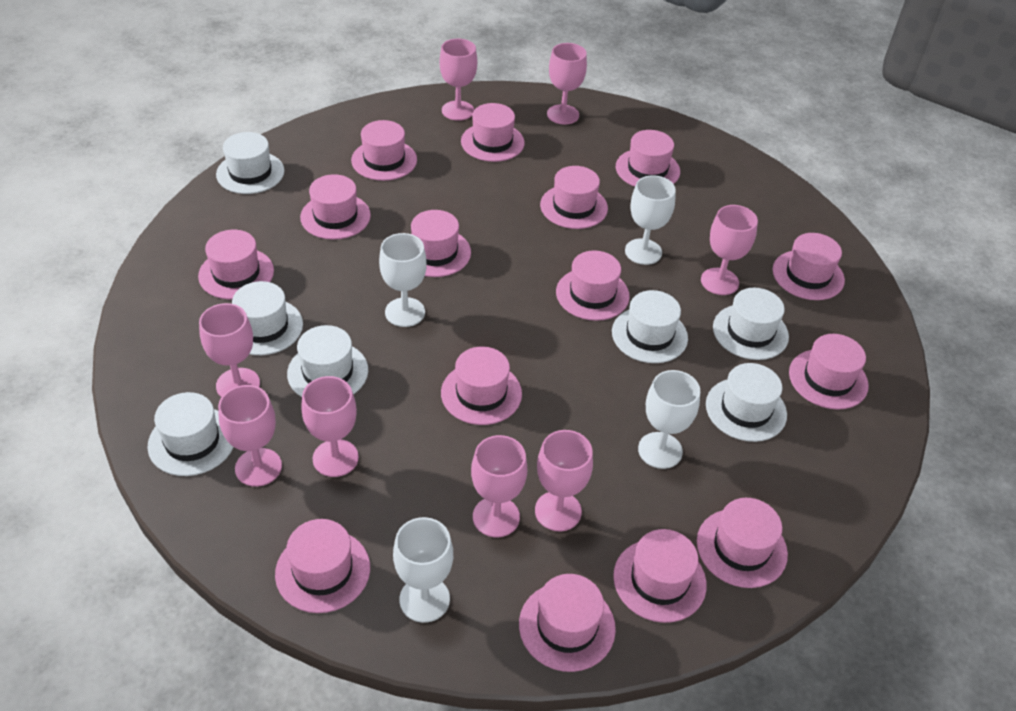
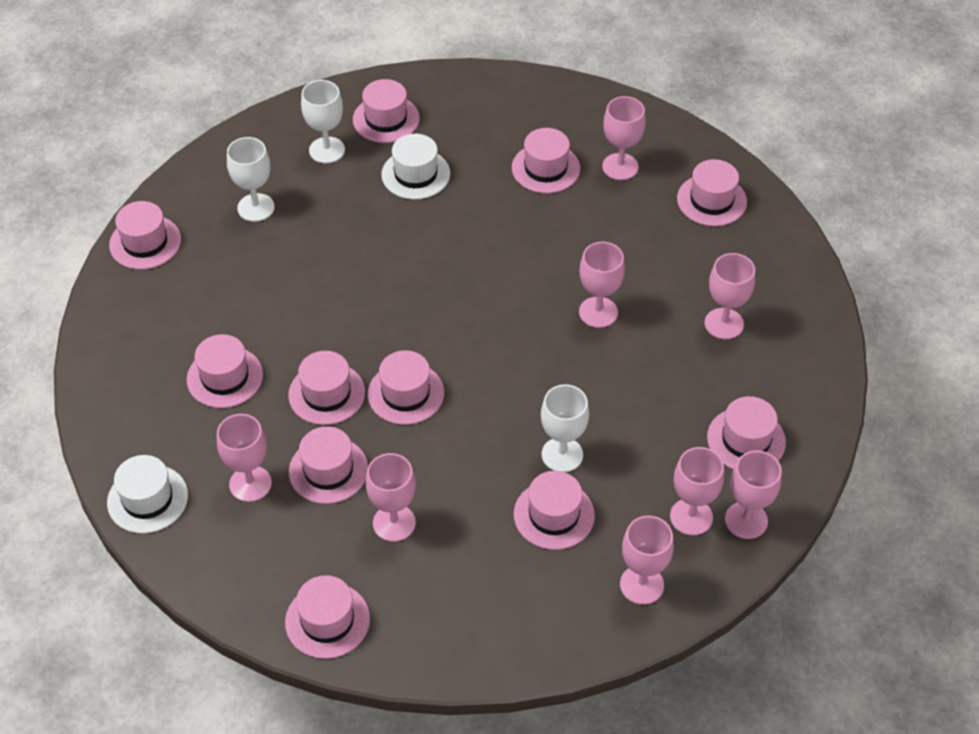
pink hat: 15 -> 11
white goblet: 4 -> 3
white hat: 7 -> 2

